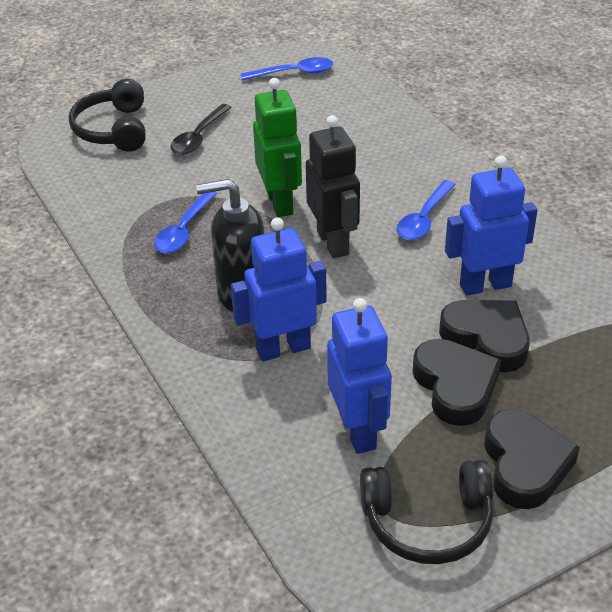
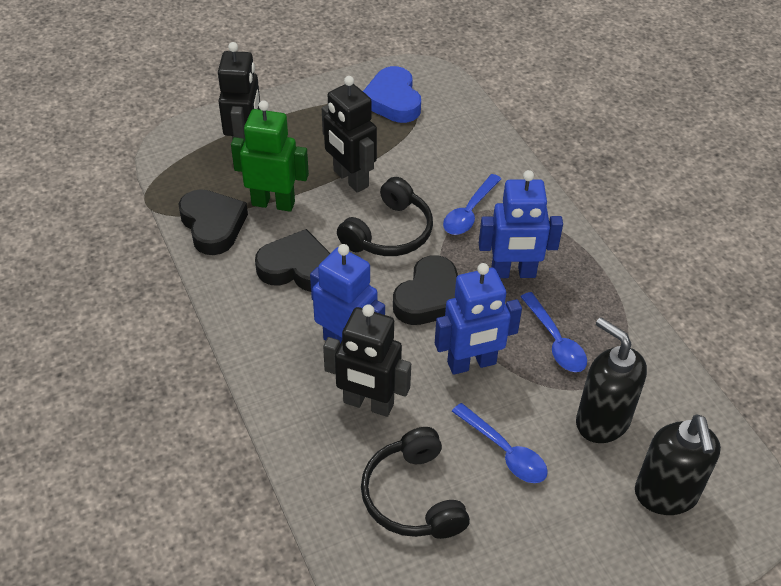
black robot: 1 -> 3
black soap dispenser: 1 -> 2
black spoon: 1 -> 0
blue heart: 0 -> 1

